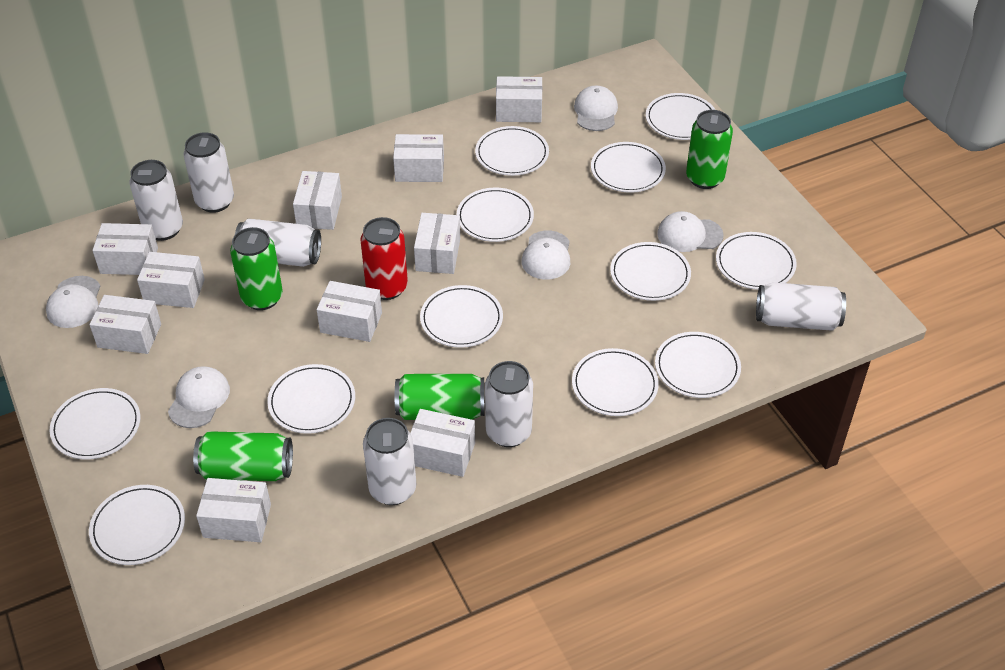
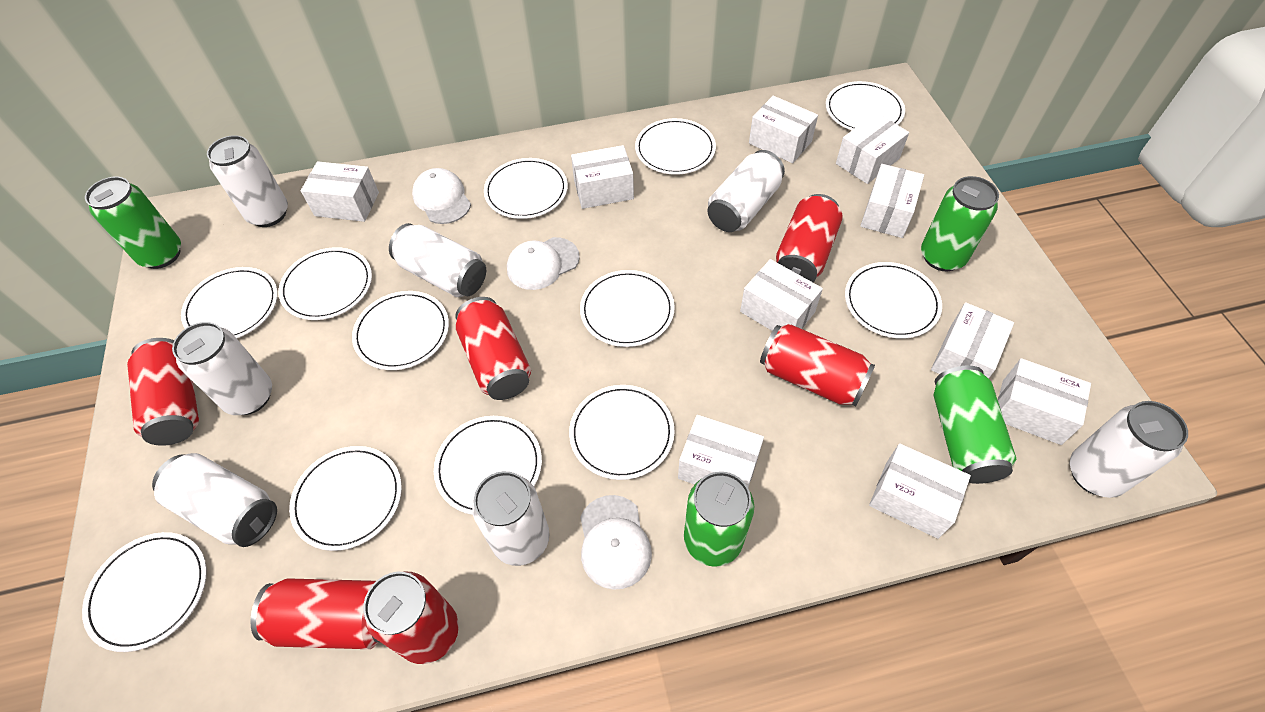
red can: 1 -> 6
white can: 6 -> 7
white cap: 5 -> 3

